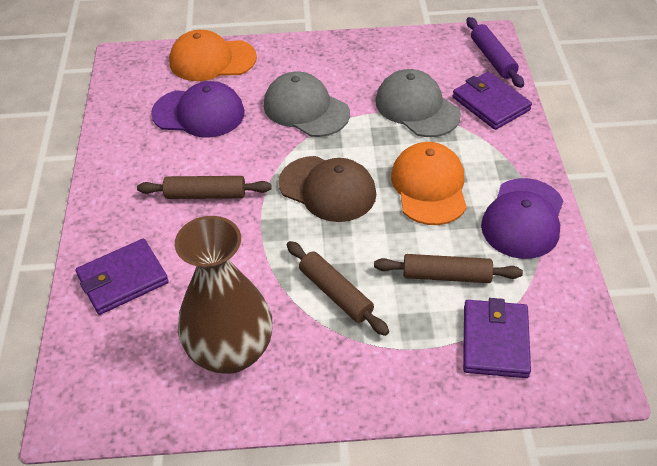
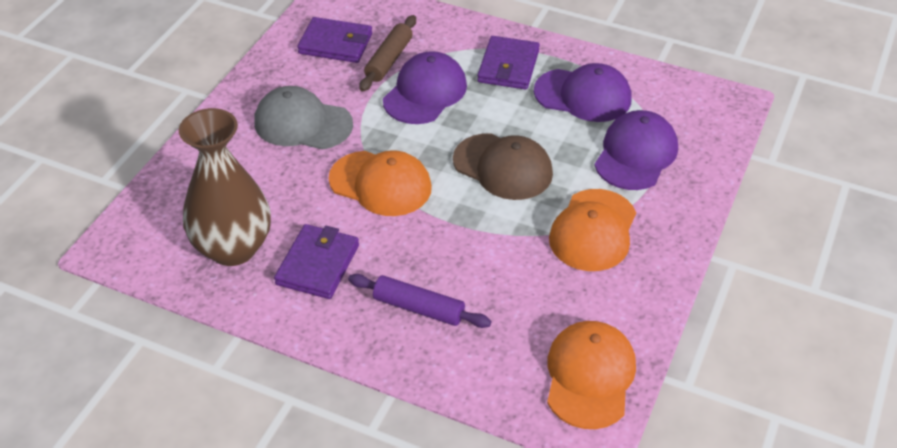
brown rolling pin: 3 -> 1
grey cap: 2 -> 1
orange cap: 2 -> 3
purple cap: 2 -> 3

